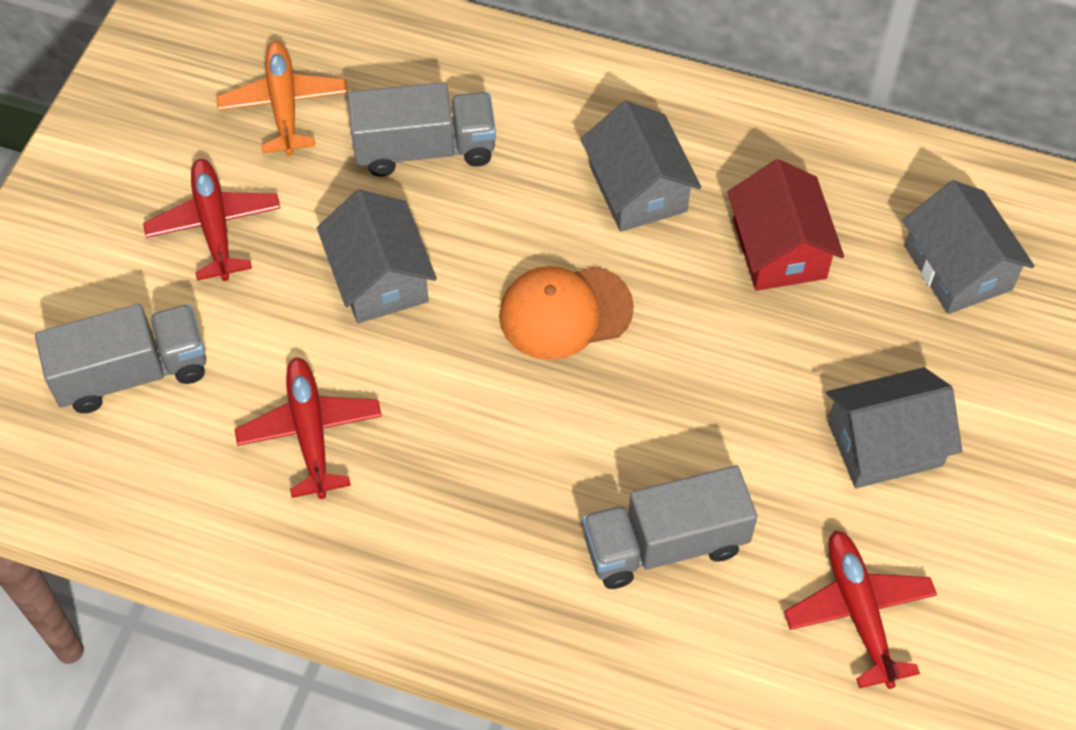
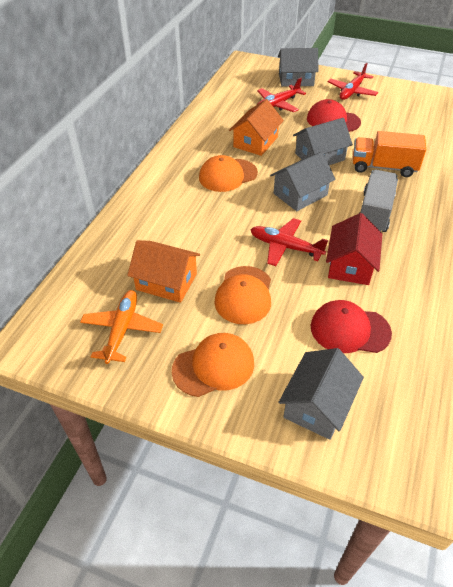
grey truck: 3 -> 1
orange cap: 1 -> 3
orange house: 0 -> 2
orange truck: 0 -> 1
red cap: 0 -> 2

